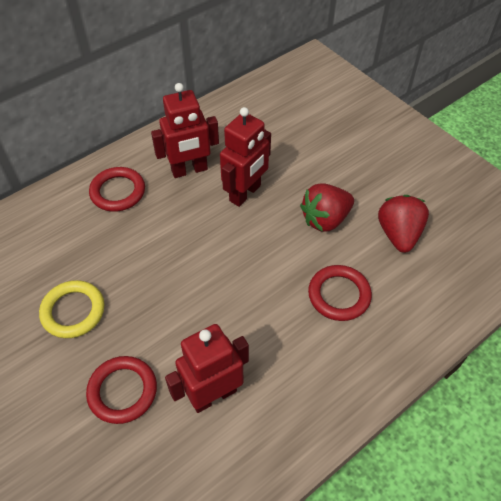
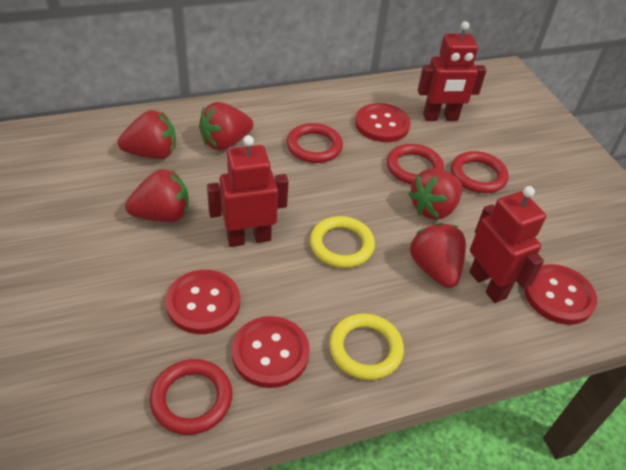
red button: 0 -> 4
red ring: 3 -> 4
red strawberry: 2 -> 5
yellow ring: 1 -> 2

